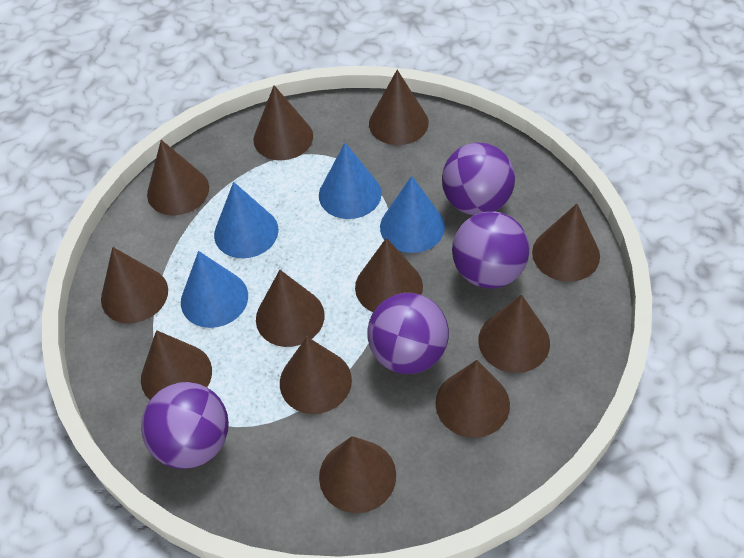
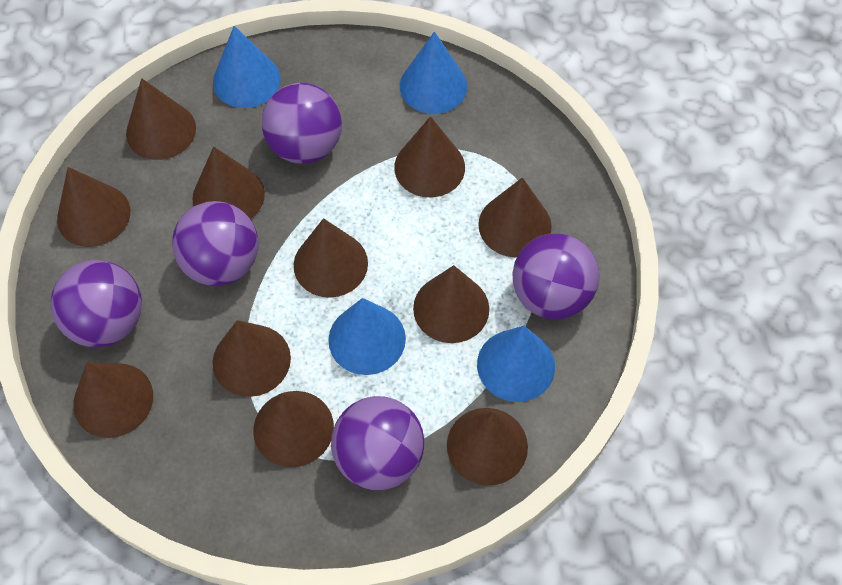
brown cone: 12 -> 11
purple ball: 4 -> 5

